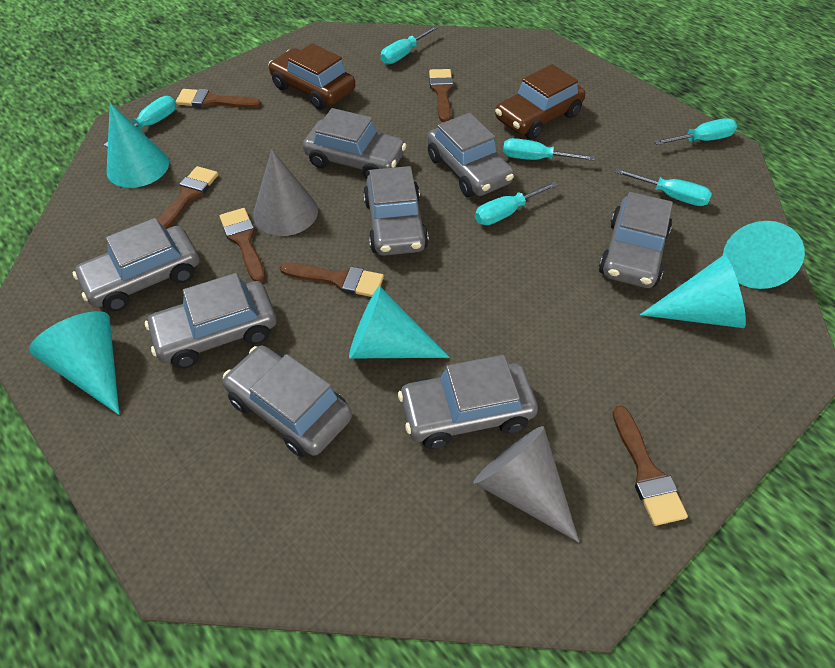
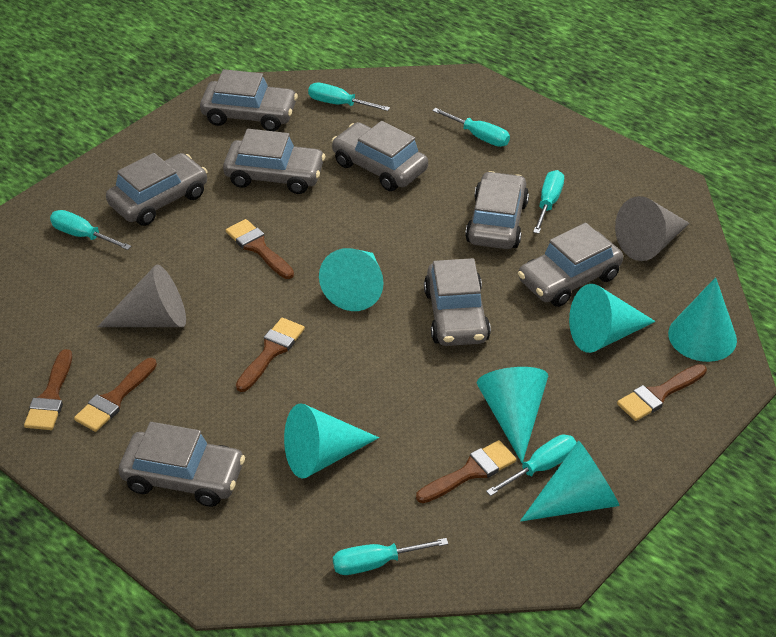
brown car: 2 -> 0
turquoise cone: 5 -> 6

